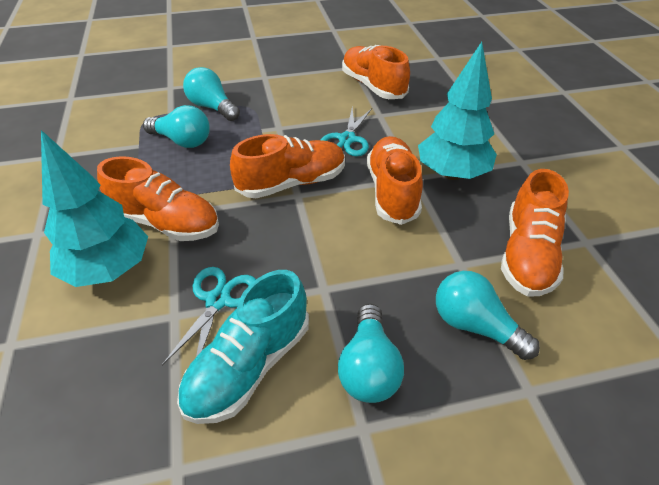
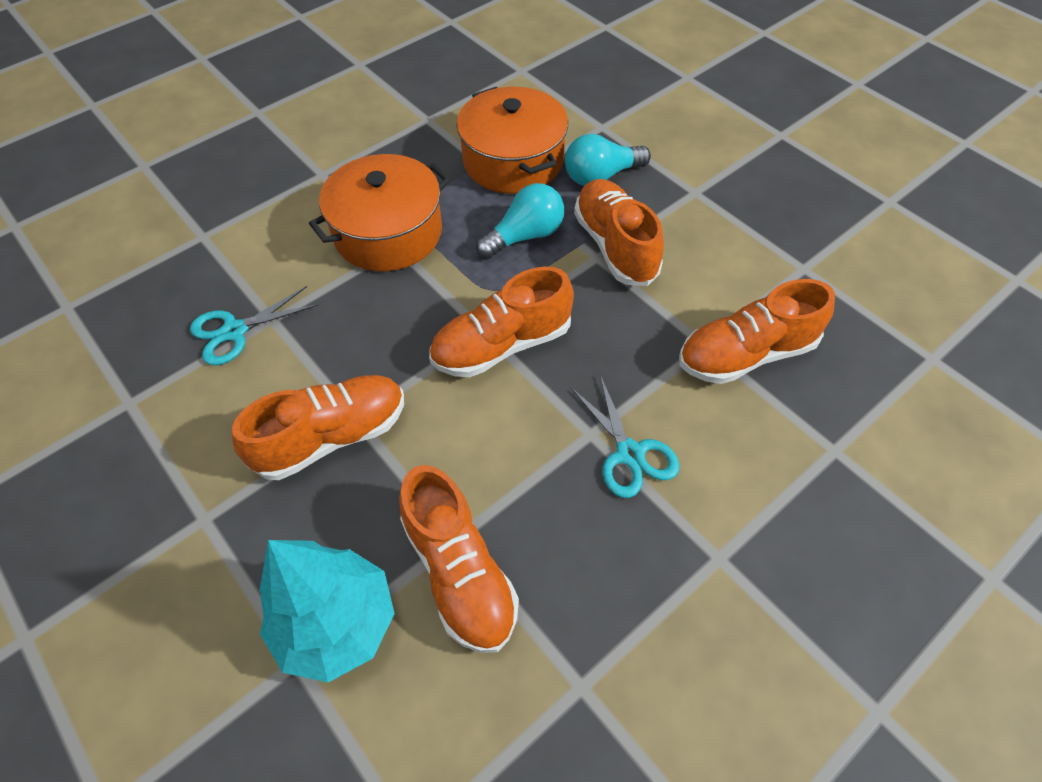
orange pot: 0 -> 2
turquoise light bulb: 4 -> 2
turquoise shoe: 1 -> 0
turquoise tree: 2 -> 1

